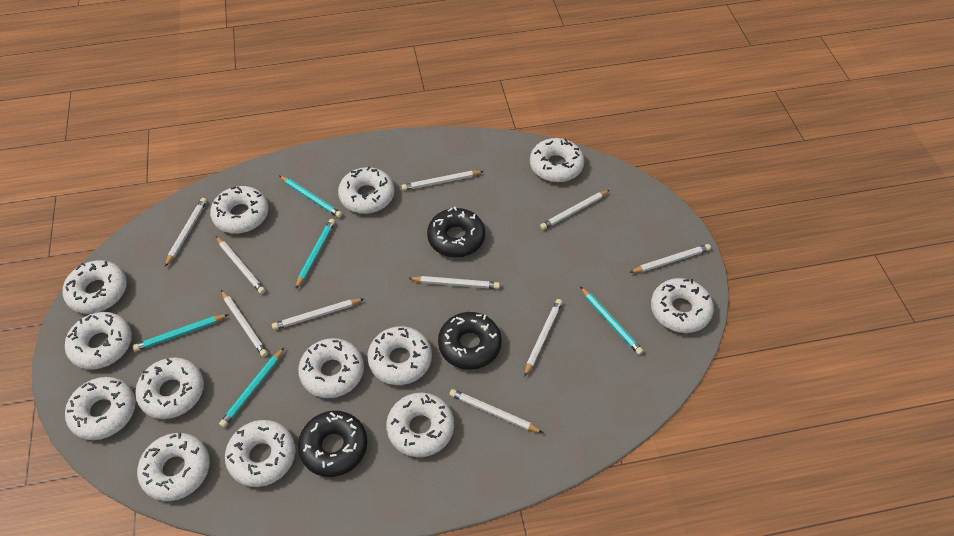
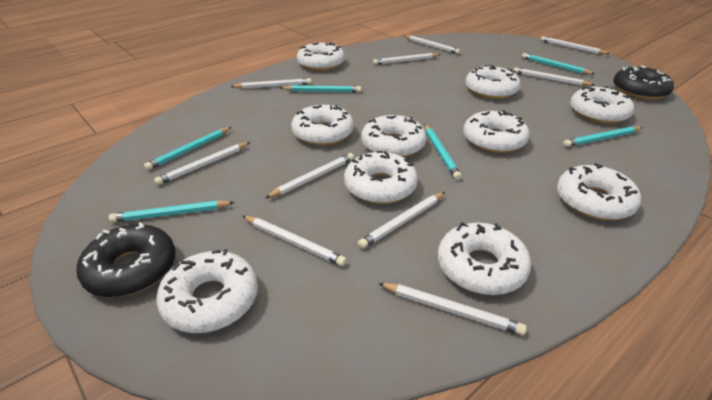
black donut: 3 -> 2
turquoise pencil: 5 -> 6
white donut: 13 -> 10

